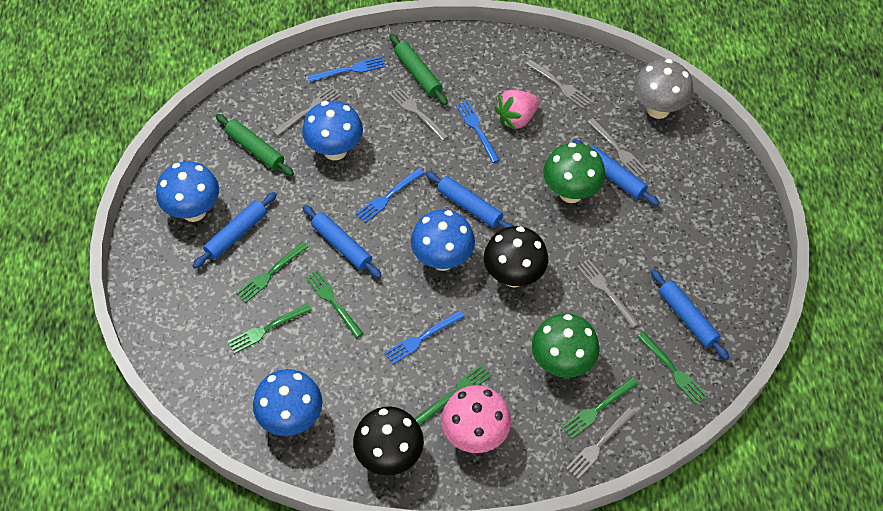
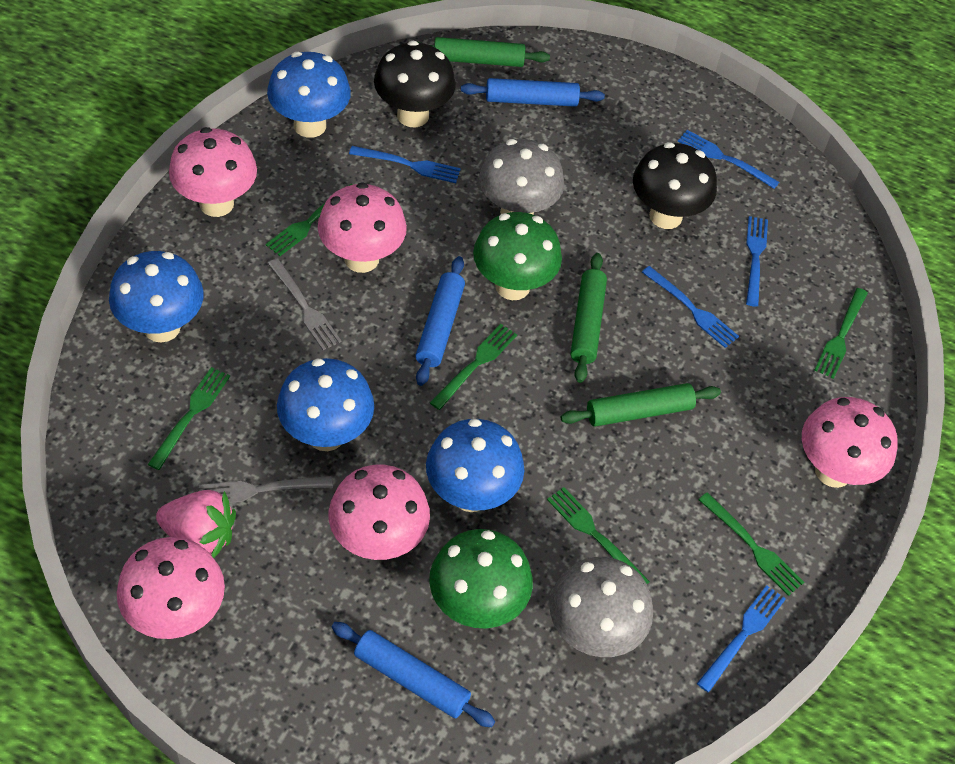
blue fork: 4 -> 5
blue rolling pin: 5 -> 3
green rolling pin: 2 -> 3
grey fork: 6 -> 2
grey mushroom: 1 -> 2
pink mushroom: 1 -> 5

